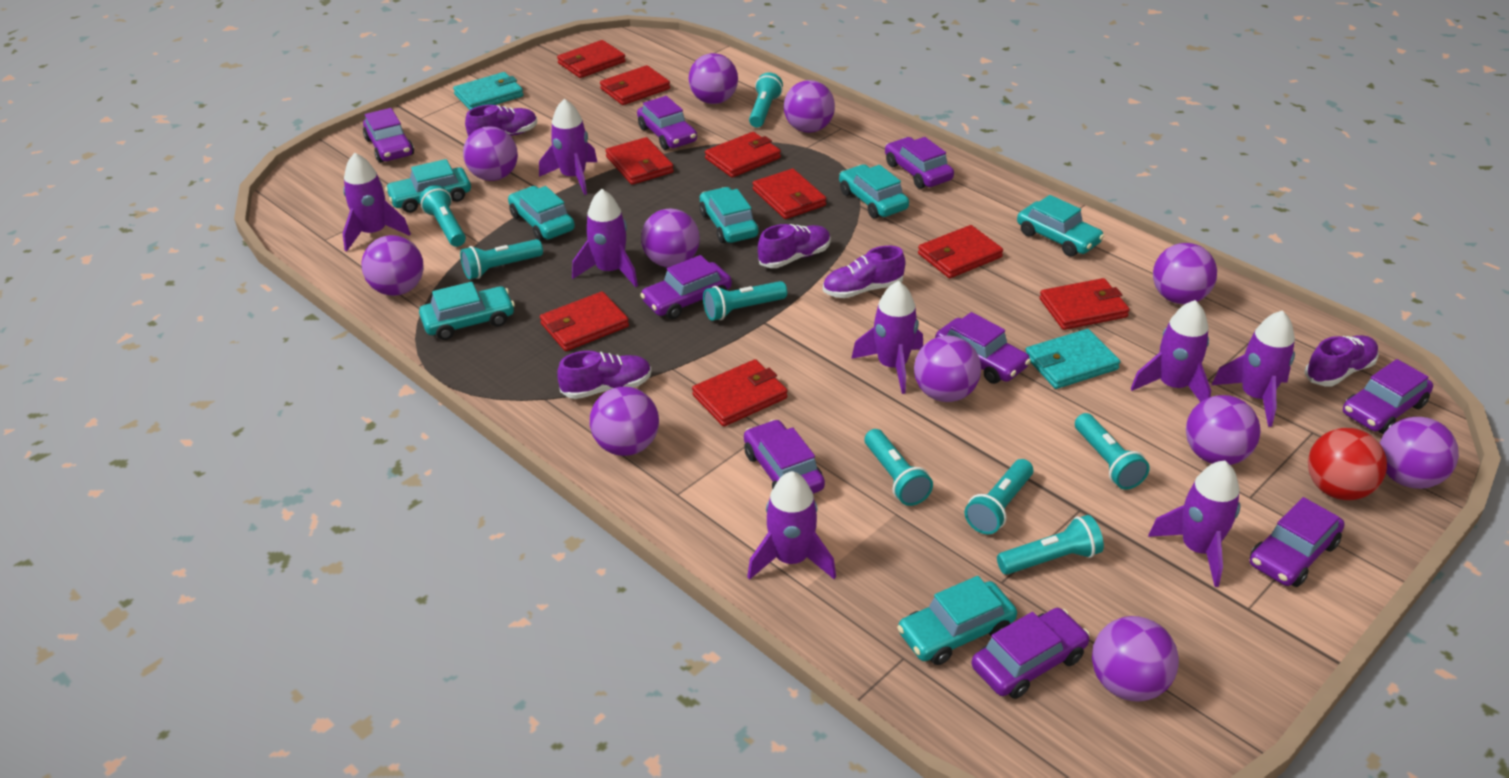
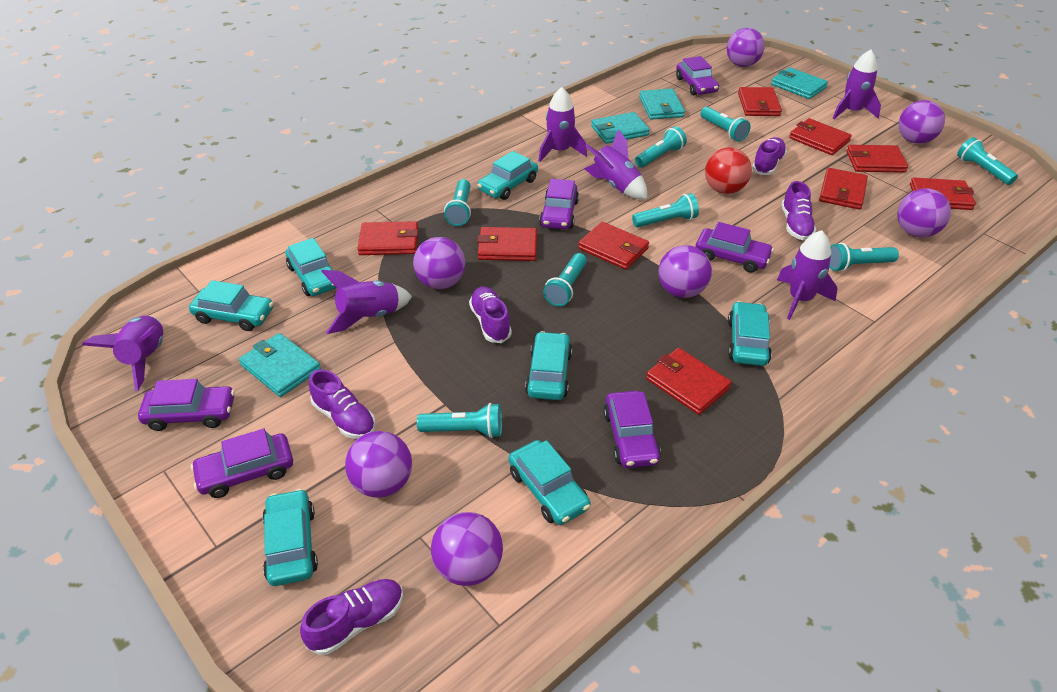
purple ball: 11 -> 7
purple car: 9 -> 6
purple rocket: 8 -> 6
turquoise wallet: 2 -> 4

